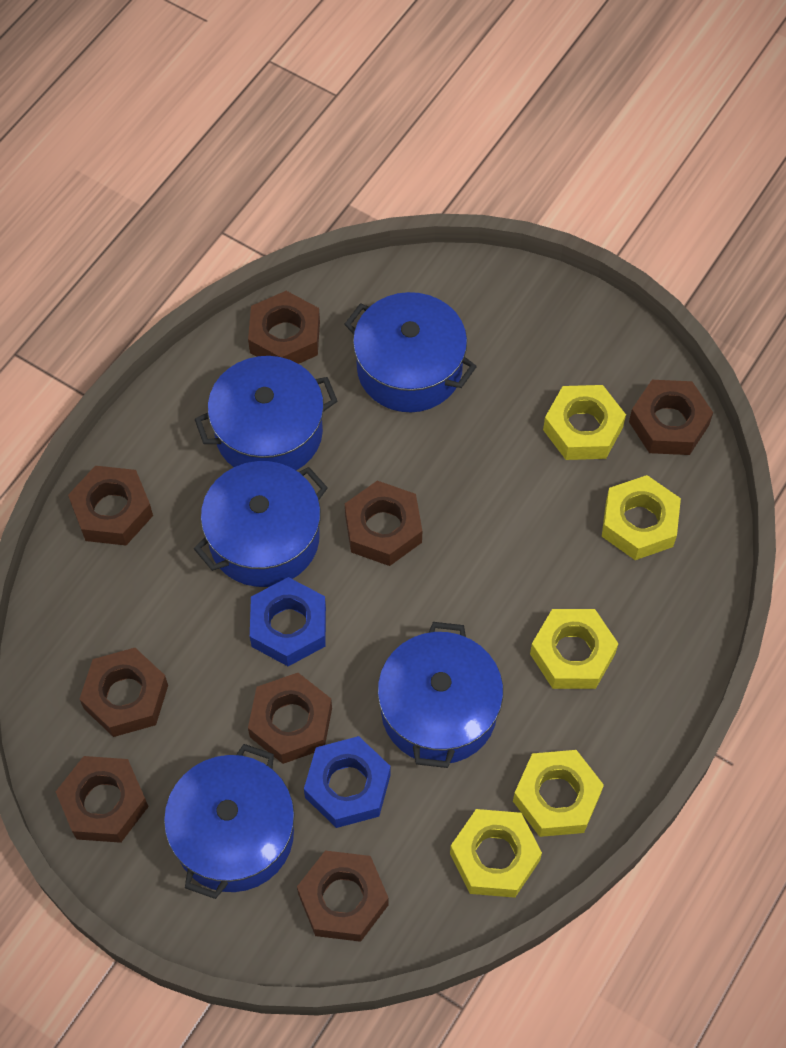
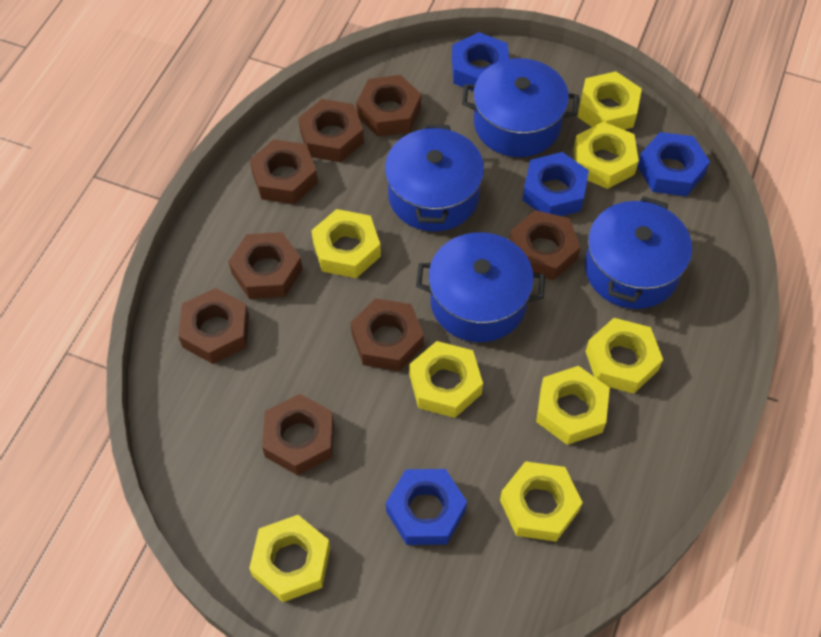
blue nut: 2 -> 4
blue pot: 5 -> 4
yellow nut: 5 -> 8

